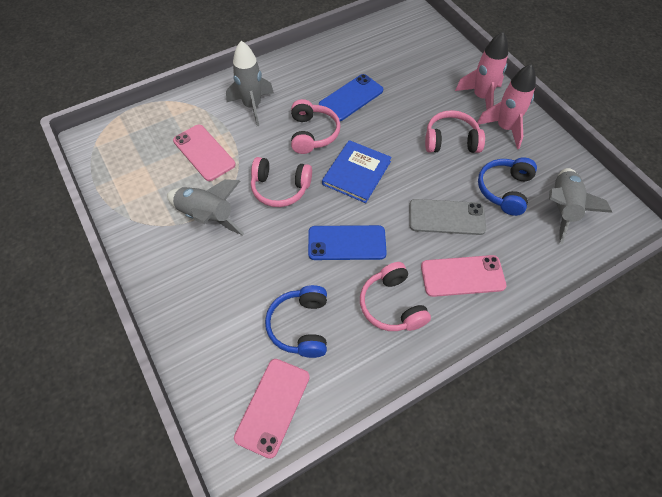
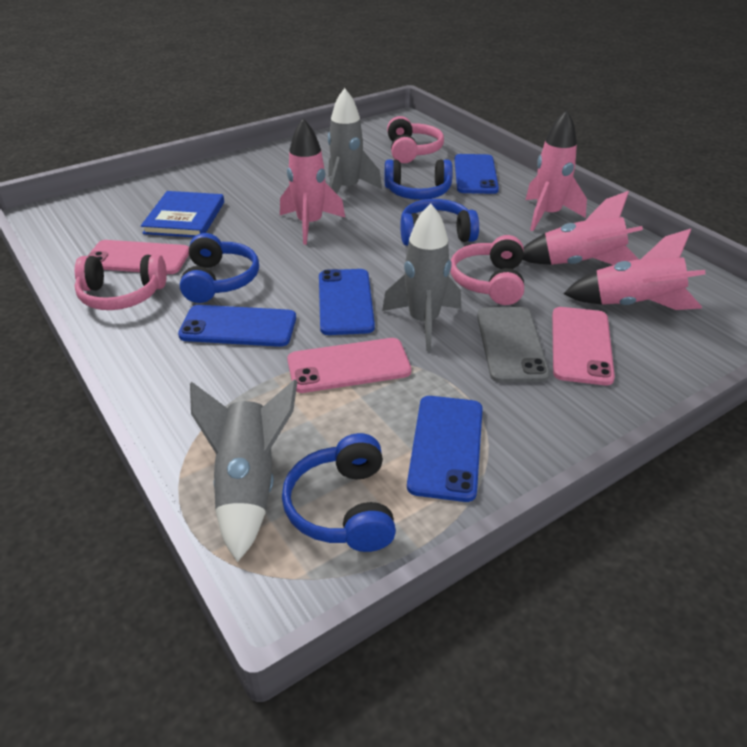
blue headphones: 2 -> 4
blue phone: 2 -> 4
pink headphones: 4 -> 3
pink rocket: 2 -> 4

